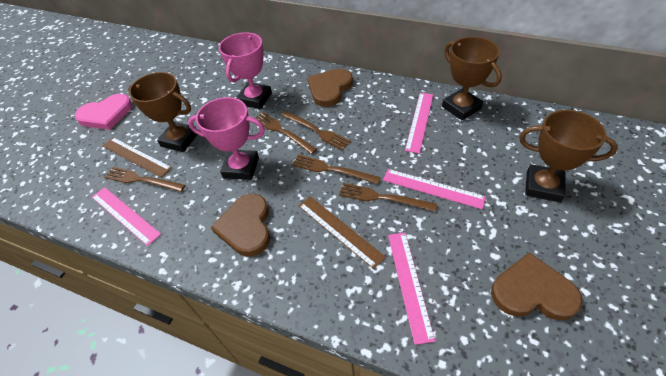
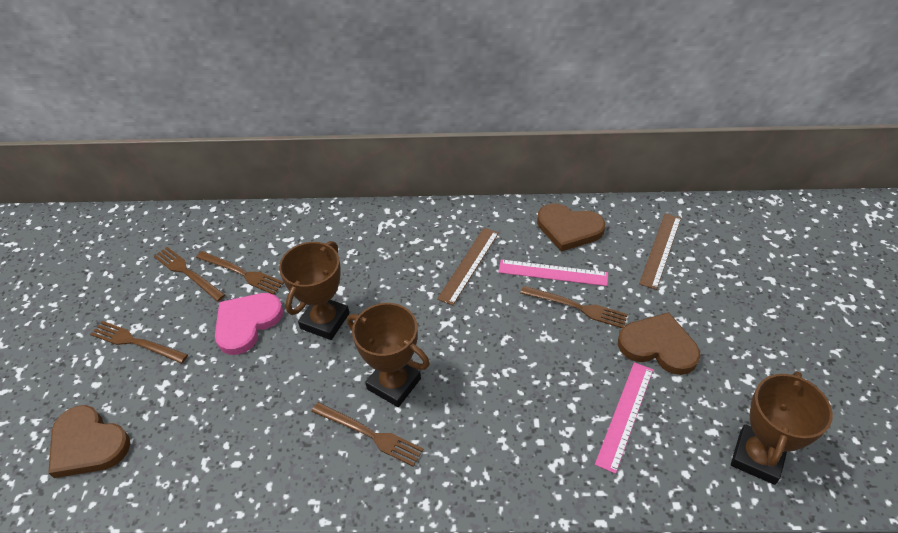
pink ruler: 4 -> 2
pink trophy: 2 -> 0

